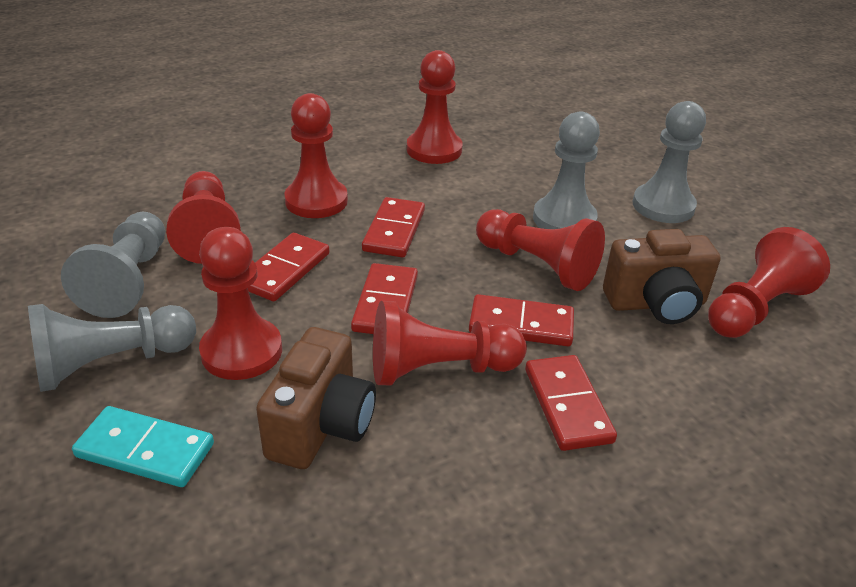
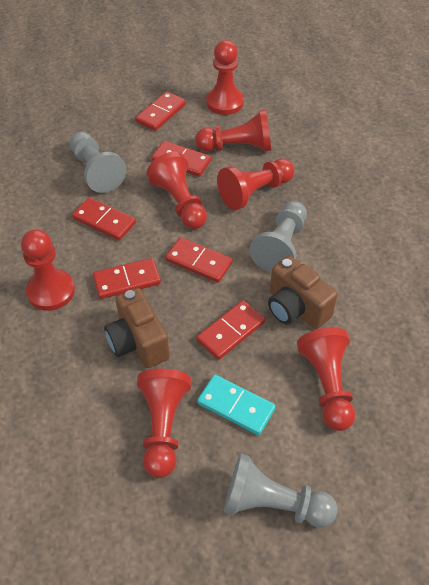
grey pawn: 4 -> 3
red domino: 5 -> 6

